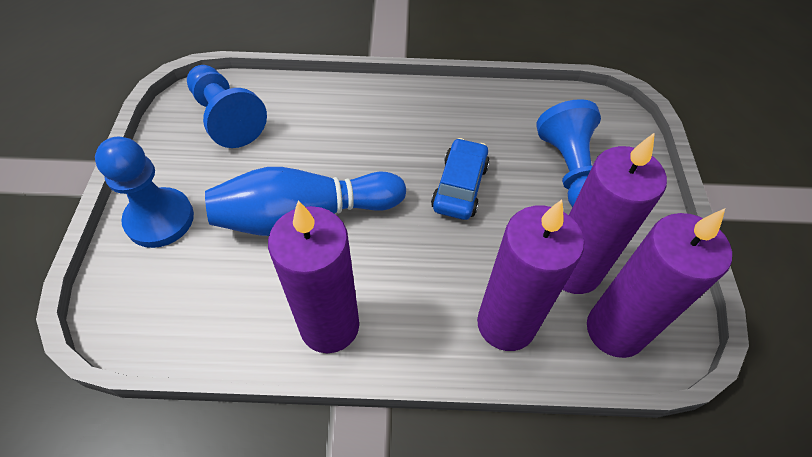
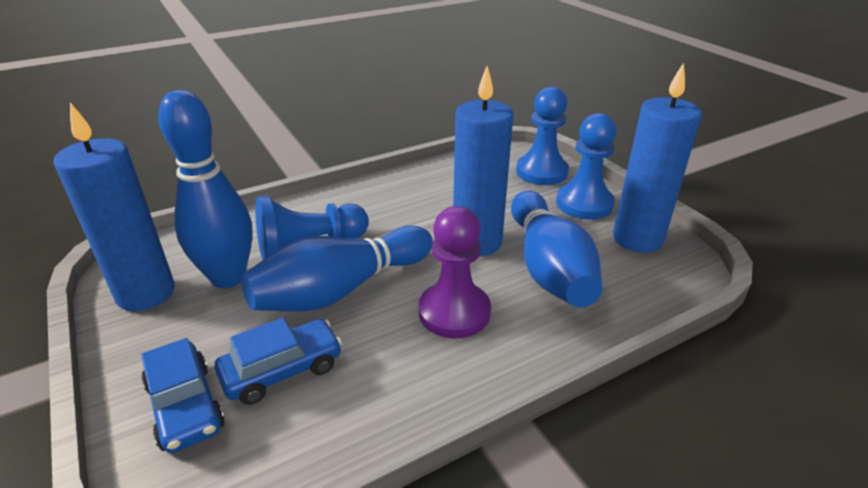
blue bowling pin: 1 -> 3
blue candle: 0 -> 3
blue car: 1 -> 2
purple candle: 4 -> 0
purple pawn: 0 -> 1

